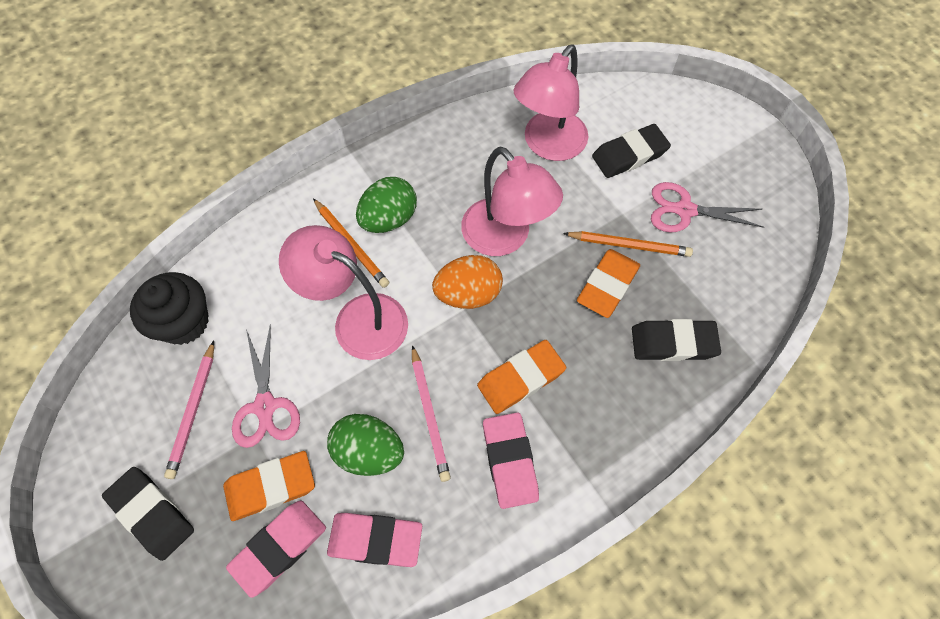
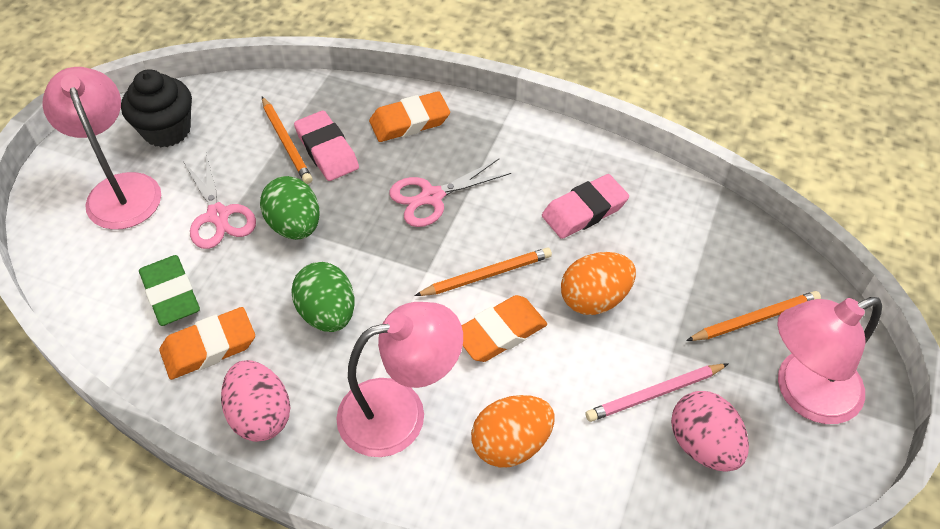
black eraser: 3 -> 0
green eraser: 0 -> 1
orange egg: 1 -> 2
orange pencil: 2 -> 3
pink egg: 0 -> 2
pink eraser: 3 -> 2
pink pencil: 2 -> 1

